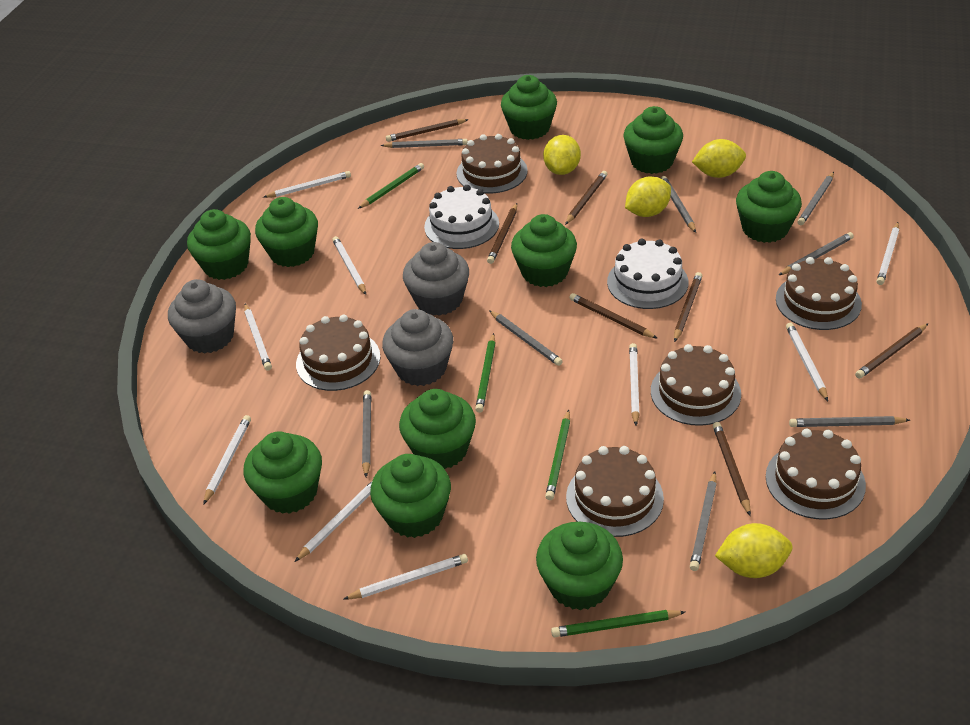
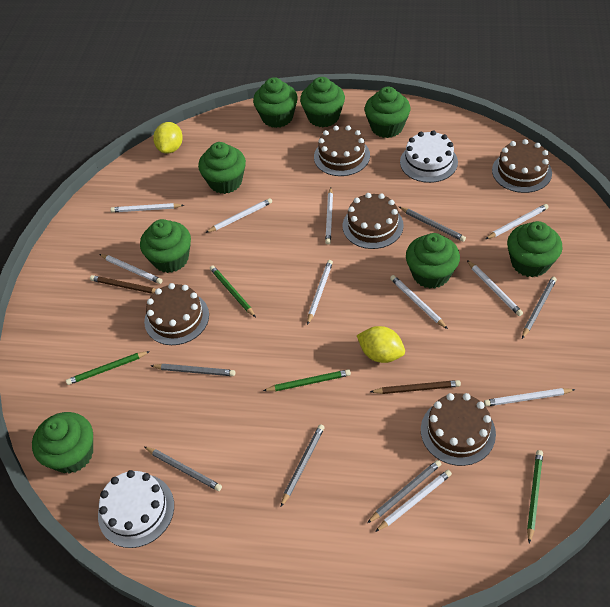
brown cake: 6 -> 5
brown pencil: 7 -> 2
green cupcake: 10 -> 8
grey cupcake: 3 -> 0
grey pencil: 8 -> 6
white pencil: 9 -> 10
yellow lemon: 4 -> 2

